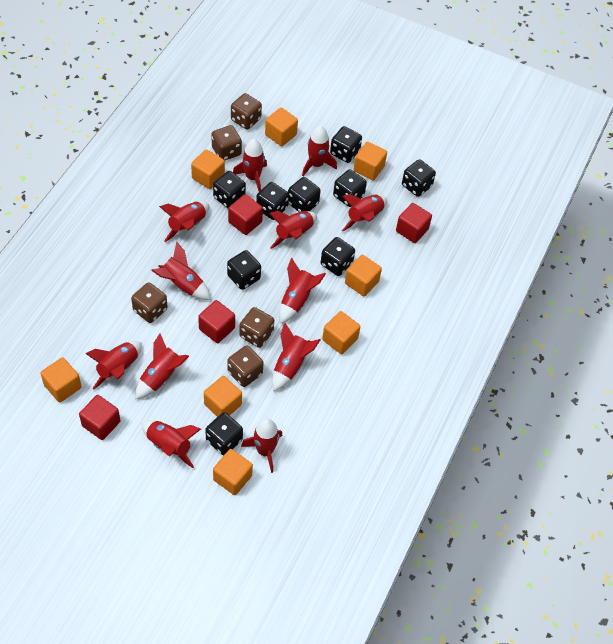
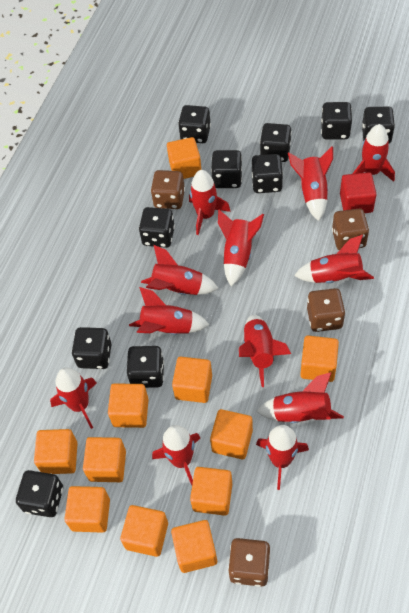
black dice: 9 -> 10
brown dice: 5 -> 4
orange cube: 8 -> 11
red cube: 4 -> 1

